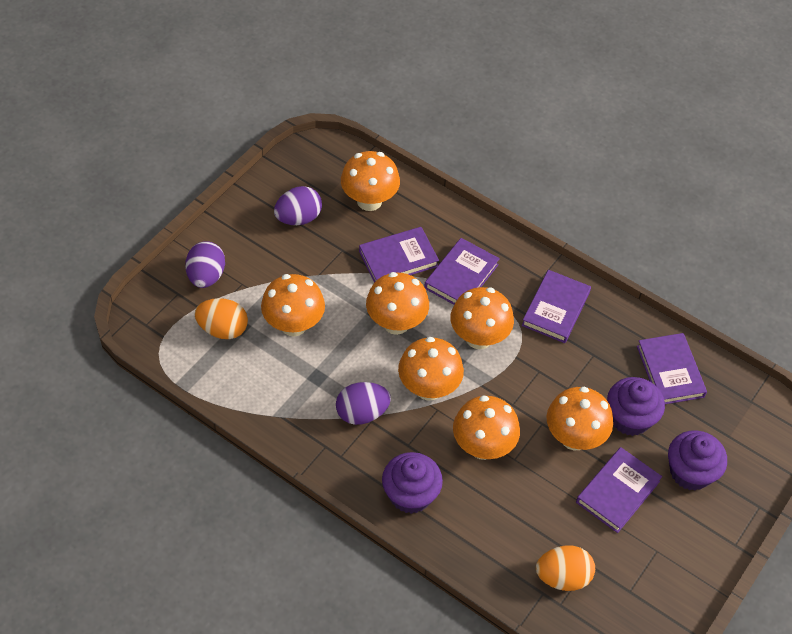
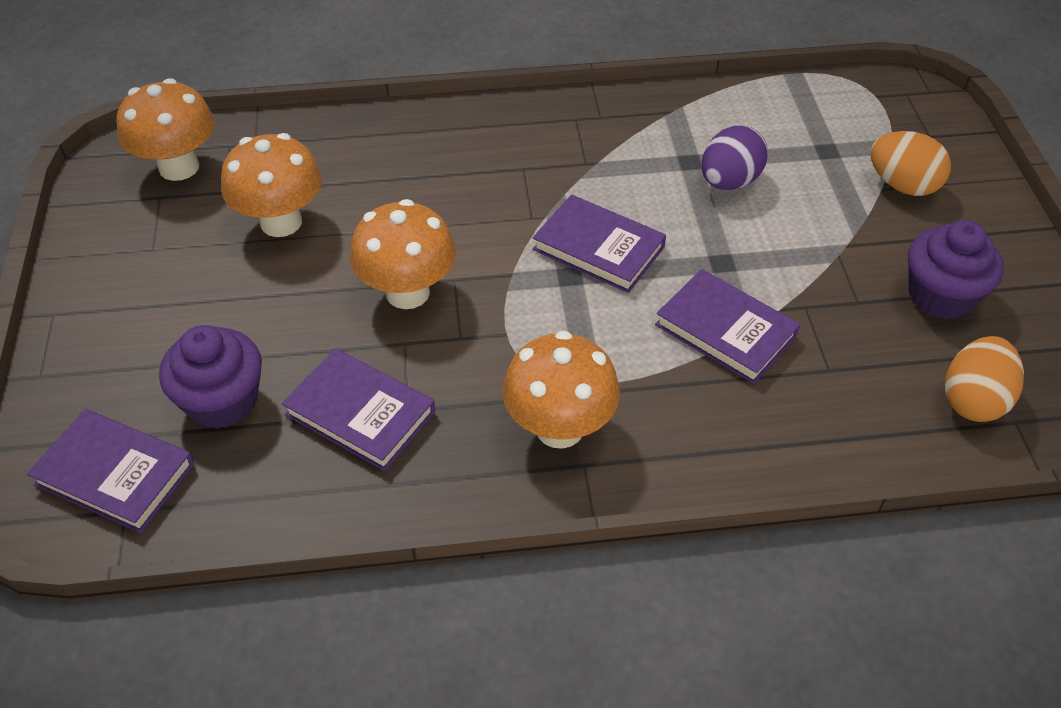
orange mushroom: 7 -> 4
purple book: 5 -> 4
purple cupcake: 3 -> 2
purple egg: 3 -> 1

